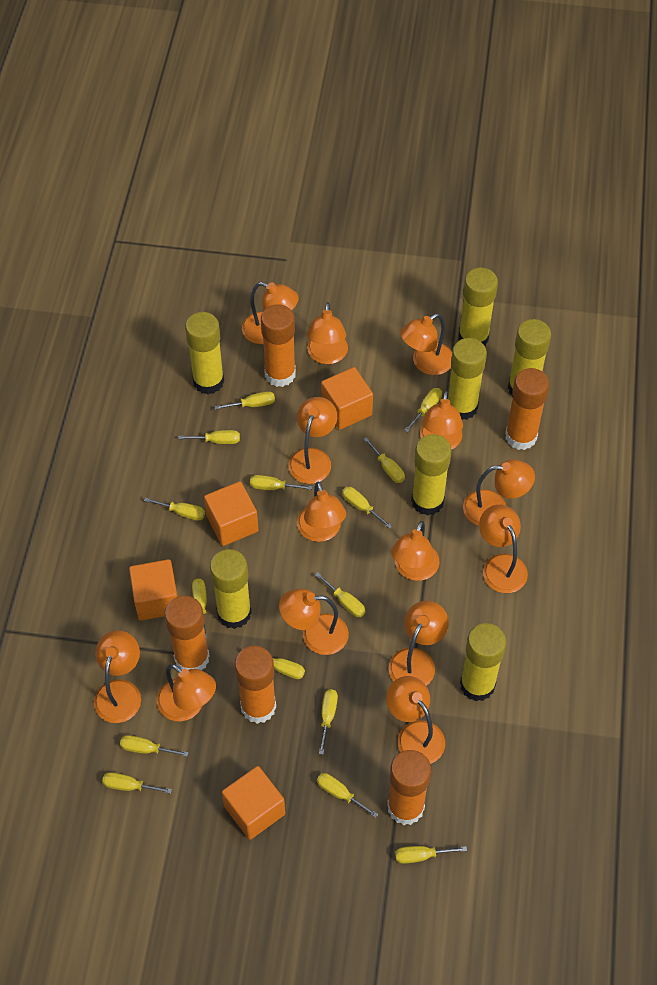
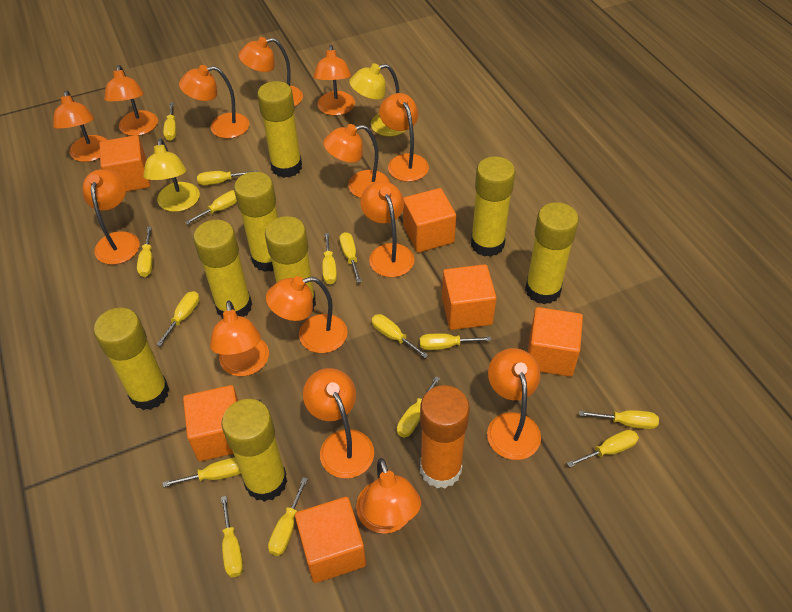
orange cube: 4 -> 6
orange glue stick: 5 -> 1
yellow glue stick: 7 -> 8
yellow lamp: 0 -> 2

